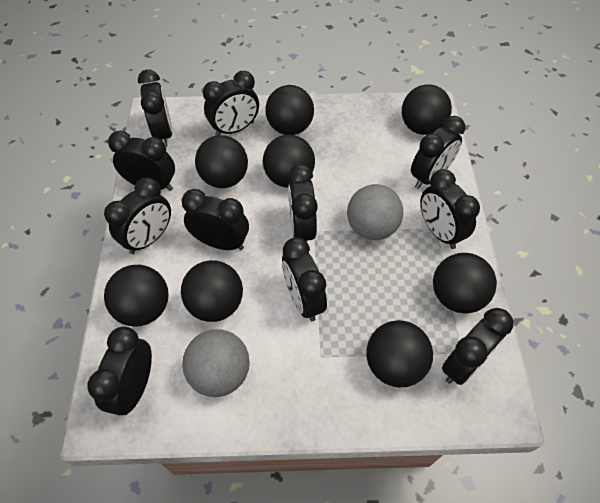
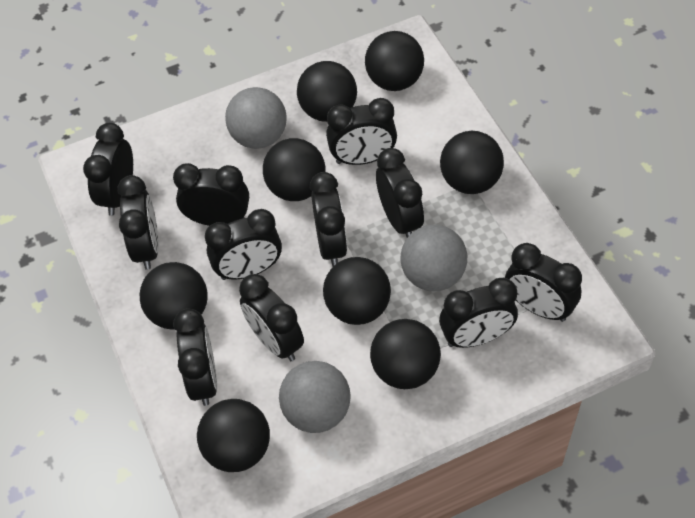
grey ball: 2 -> 3

